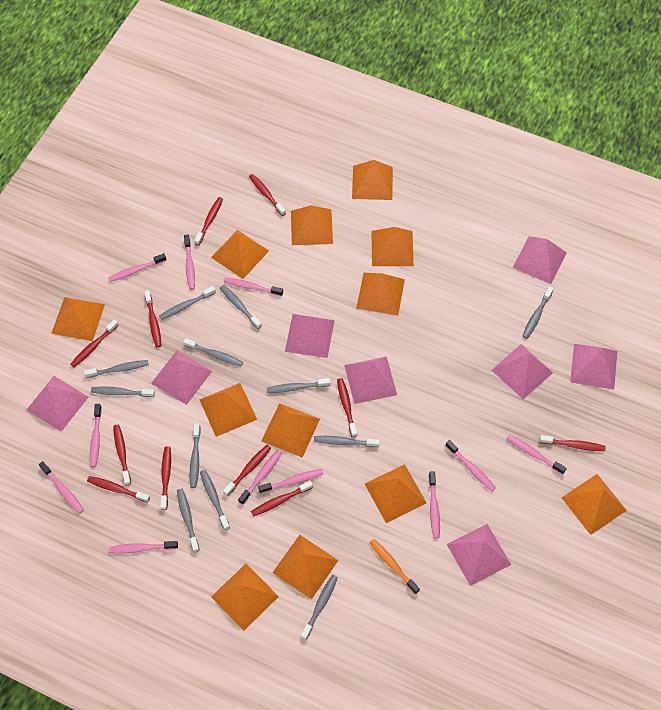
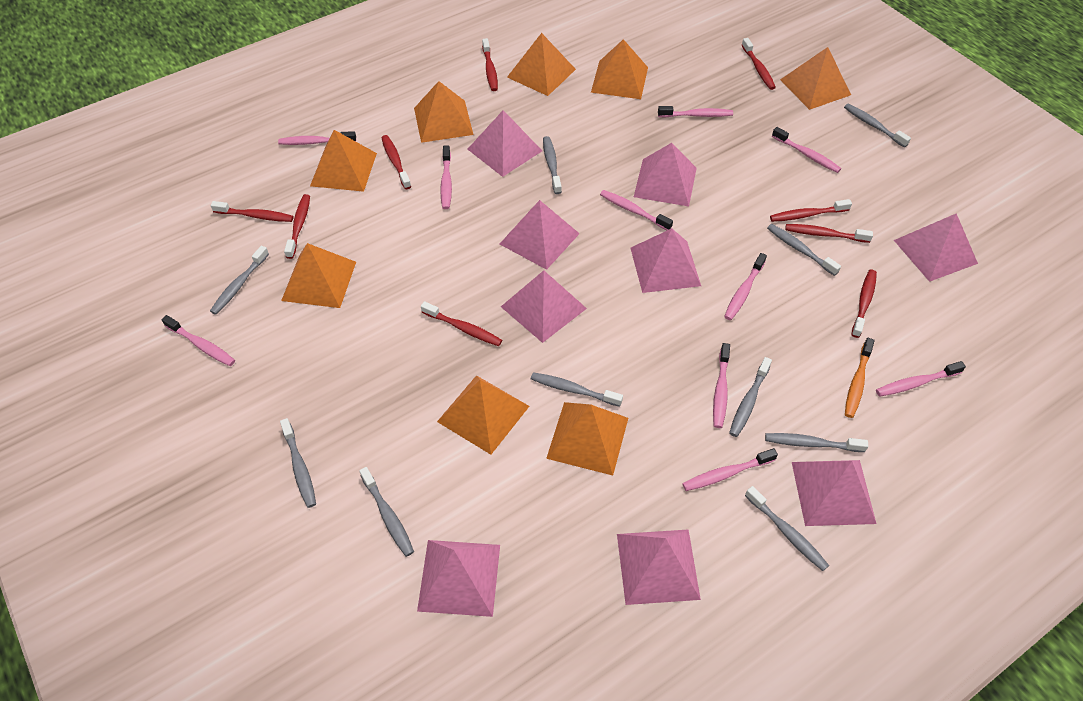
grey toothbrush: 12 -> 10
orange pyramid: 12 -> 8
pink pyramid: 8 -> 9
pink toothbrush: 11 -> 10
red toothbrush: 11 -> 9

